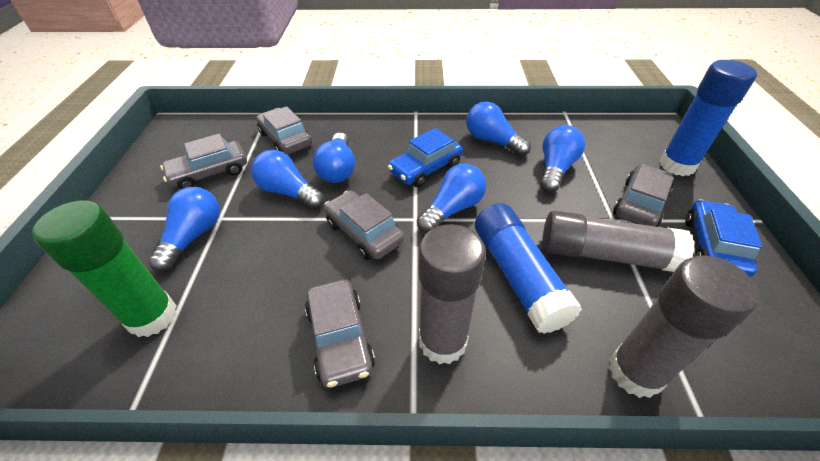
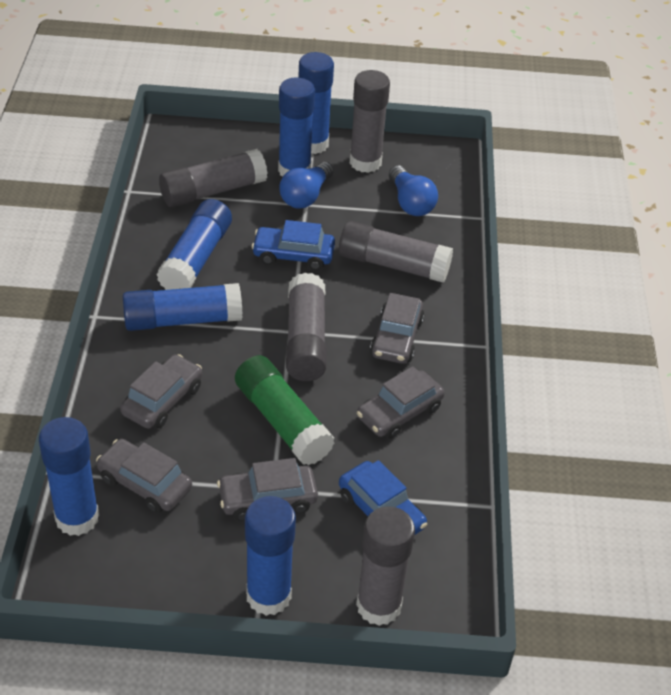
blue glue stick: 2 -> 6
blue light bulb: 6 -> 2
grey glue stick: 3 -> 5

